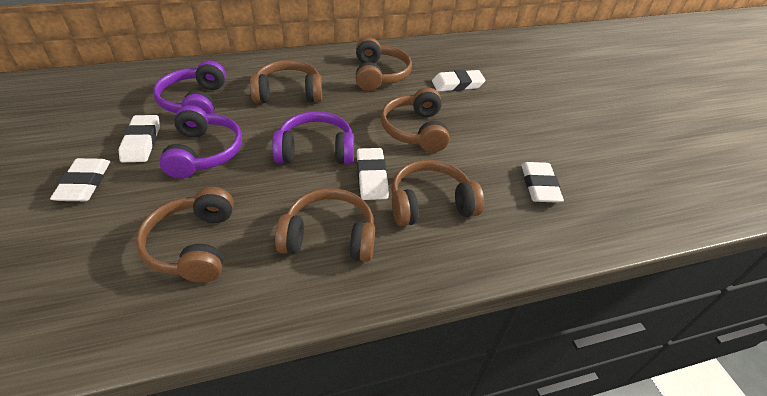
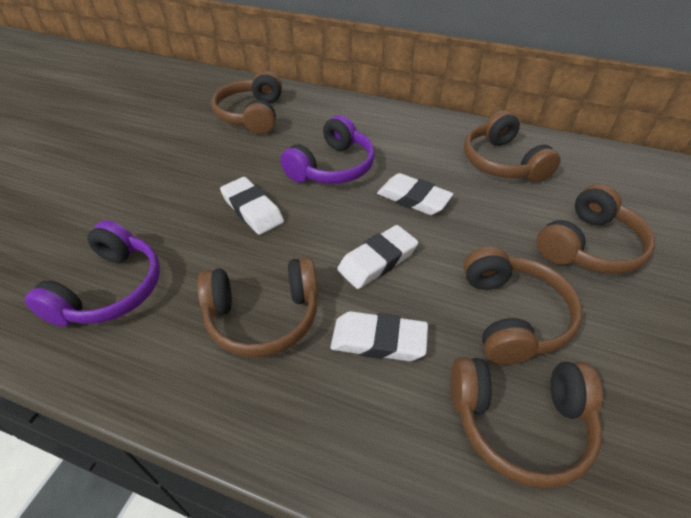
purple headphones: 3 -> 2
white eraser: 5 -> 4

